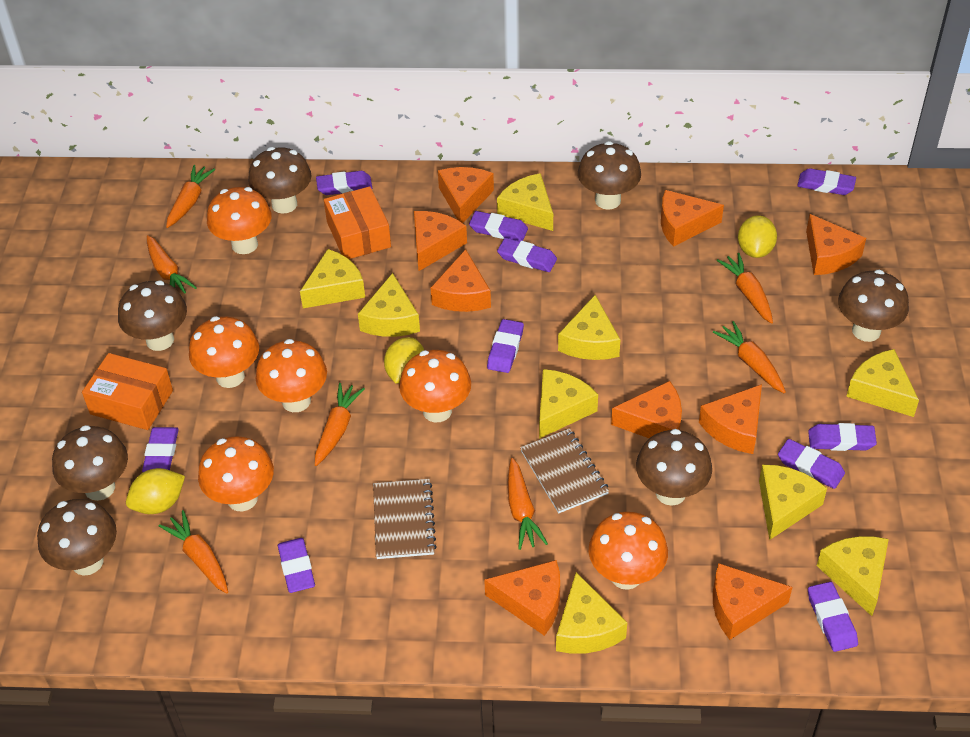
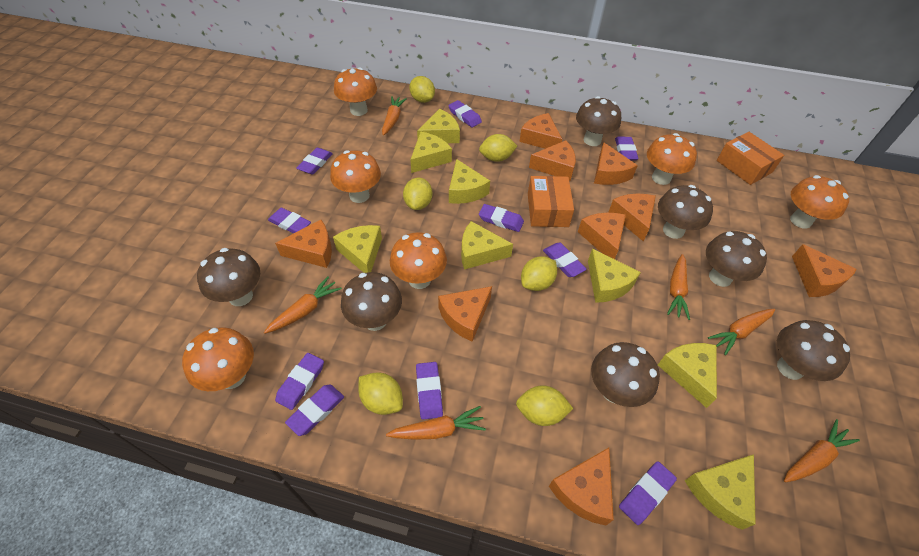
brown notebook: 2 -> 0
orange carrot: 7 -> 6
yellow cheese: 9 -> 8
yellow lemon: 3 -> 6

